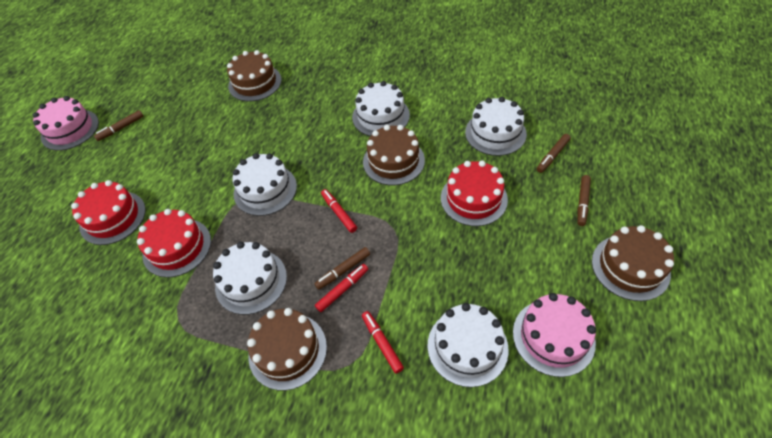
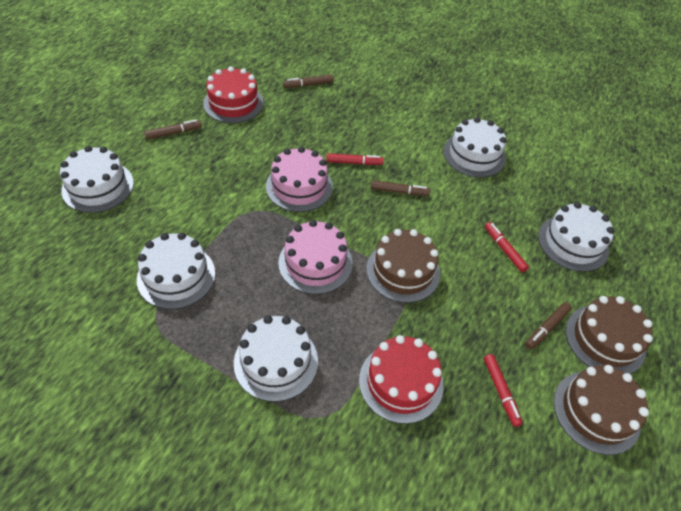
brown cake: 4 -> 3
red cake: 3 -> 2

